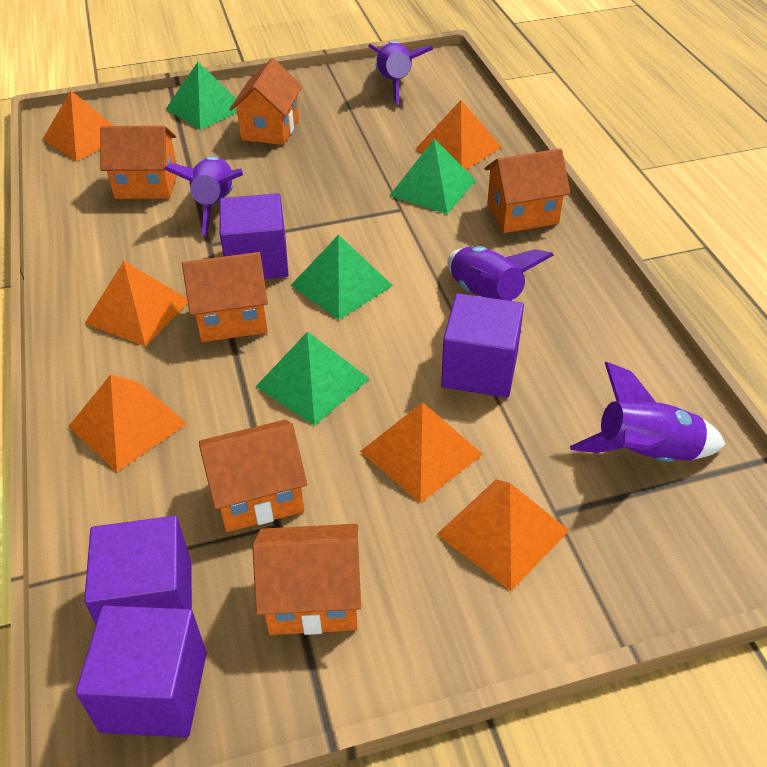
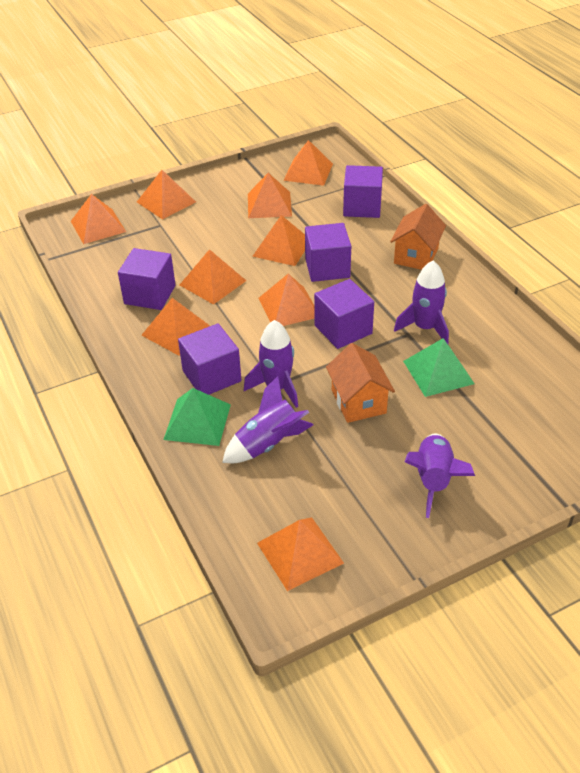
green pyramid: 4 -> 2
orange house: 6 -> 2
orange pyramid: 6 -> 9
purple cube: 4 -> 5

